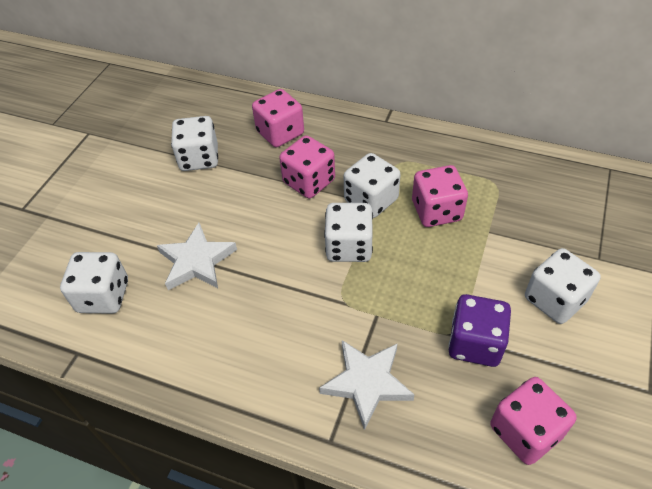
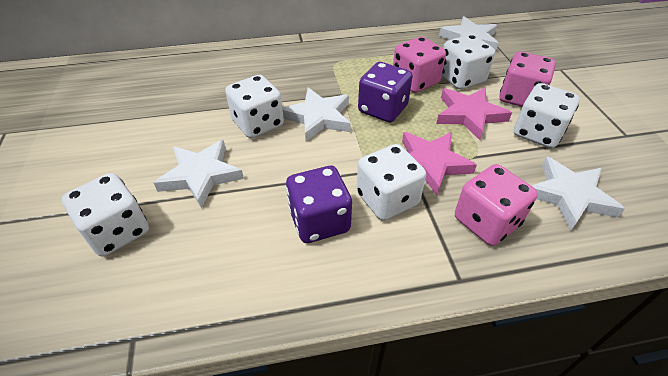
pink dice: 4 -> 3
pink star: 0 -> 2
purple dice: 1 -> 2
white star: 2 -> 4

